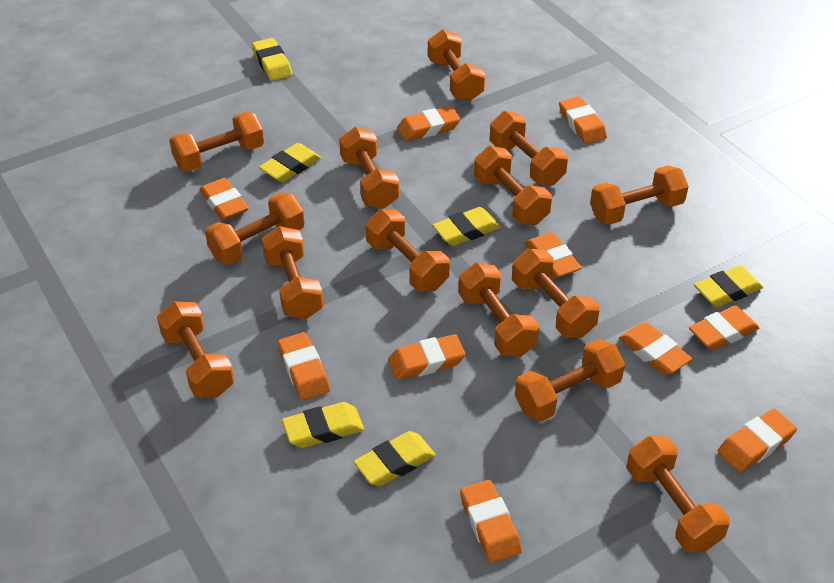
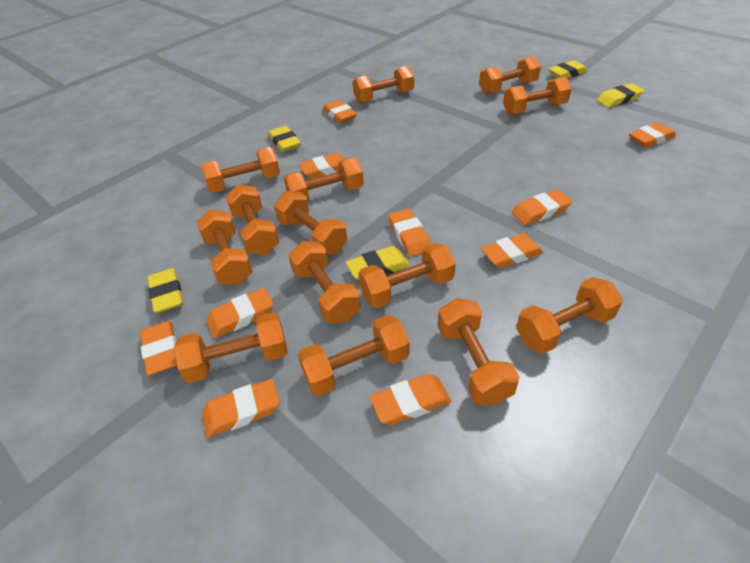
yellow eraser: 6 -> 5

